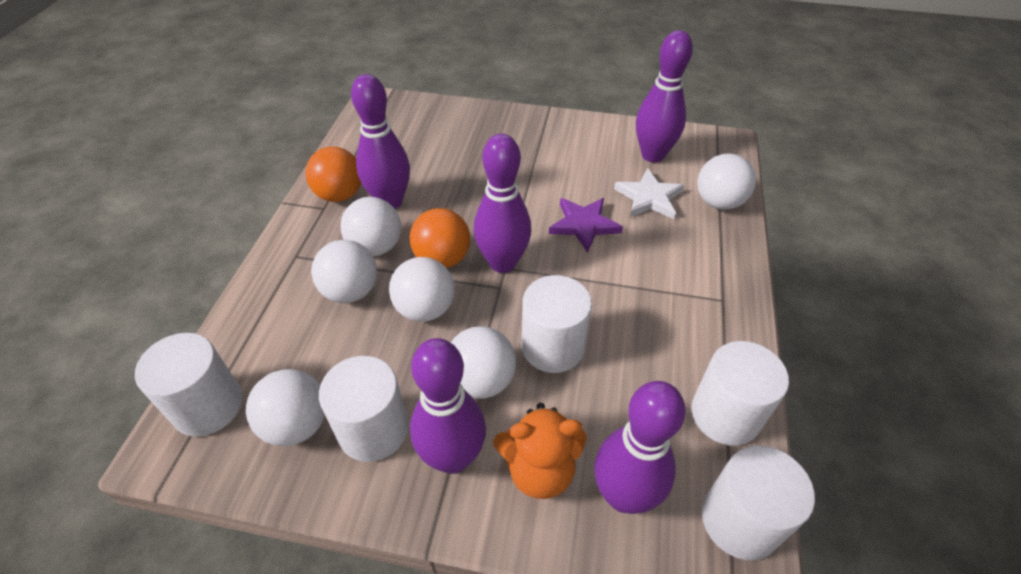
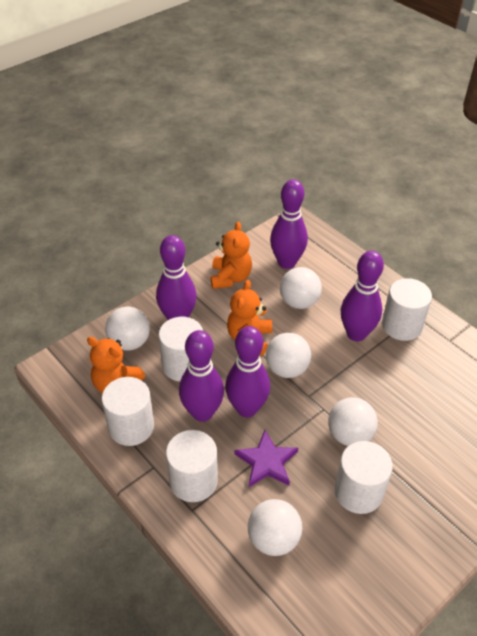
orange ball: 2 -> 0
orange teddy bear: 1 -> 3
white ball: 6 -> 5
white star: 1 -> 0

